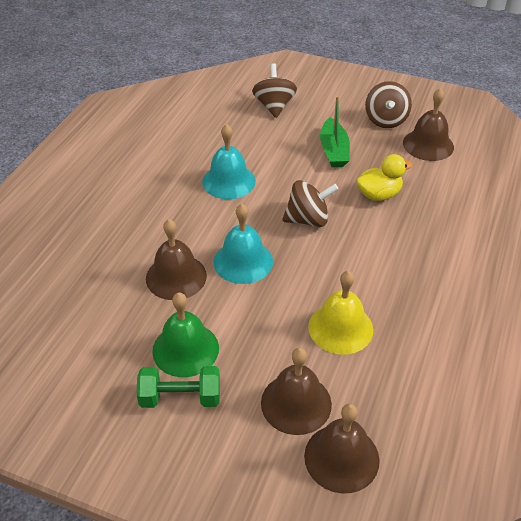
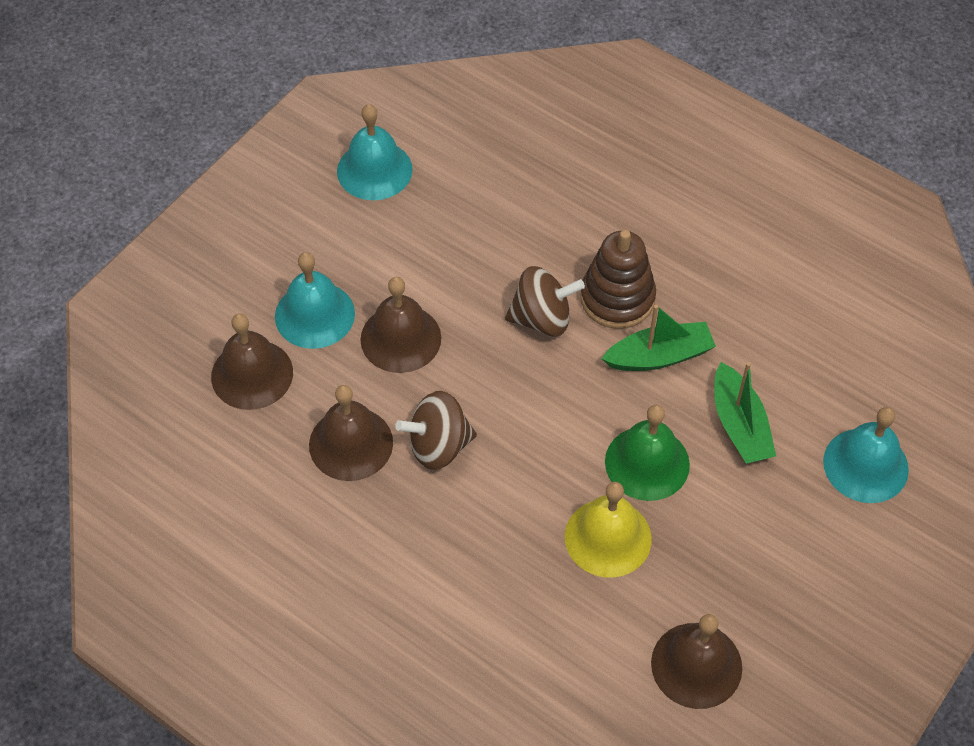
brown spinning top: 3 -> 2
brown stacking toy: 0 -> 1
green boat: 1 -> 2
green dumbbell: 1 -> 0
turquoise bell: 2 -> 3
yellow duck: 1 -> 0

